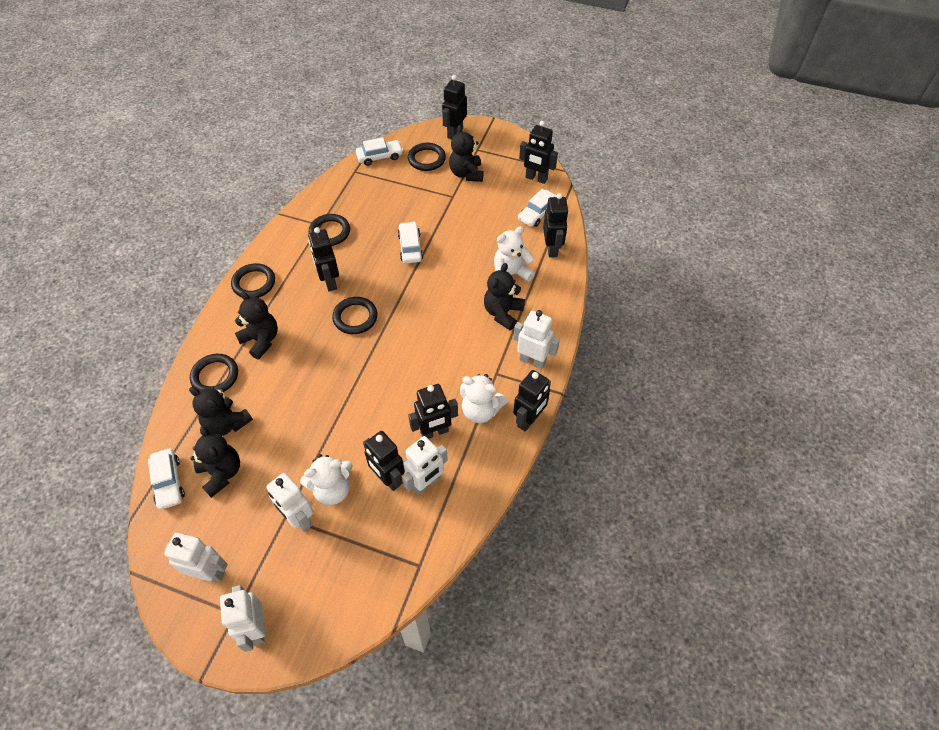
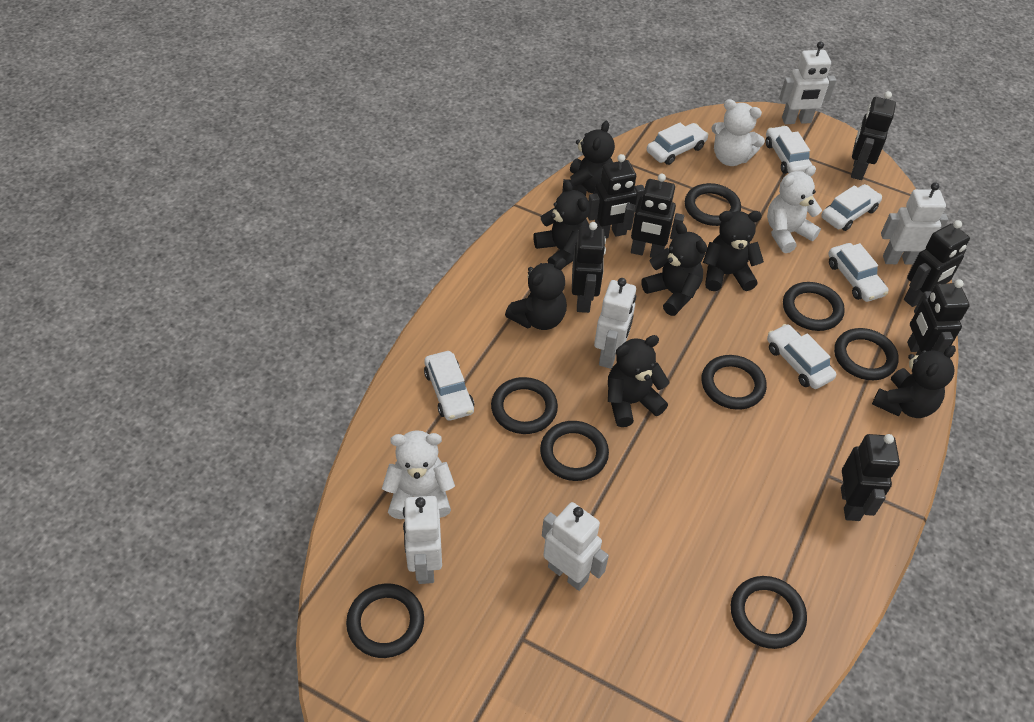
black ring: 5 -> 8
black teddy bear: 5 -> 7
white car: 4 -> 6

